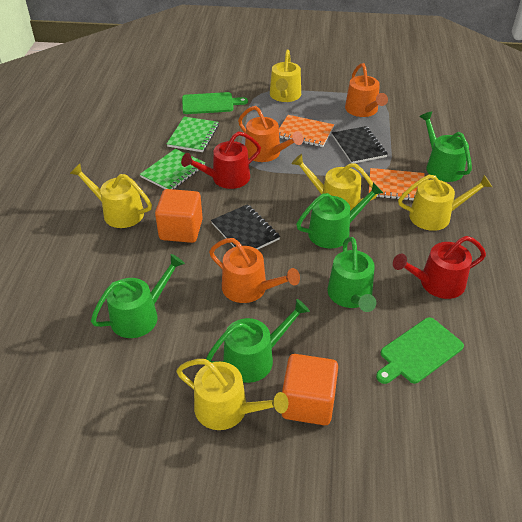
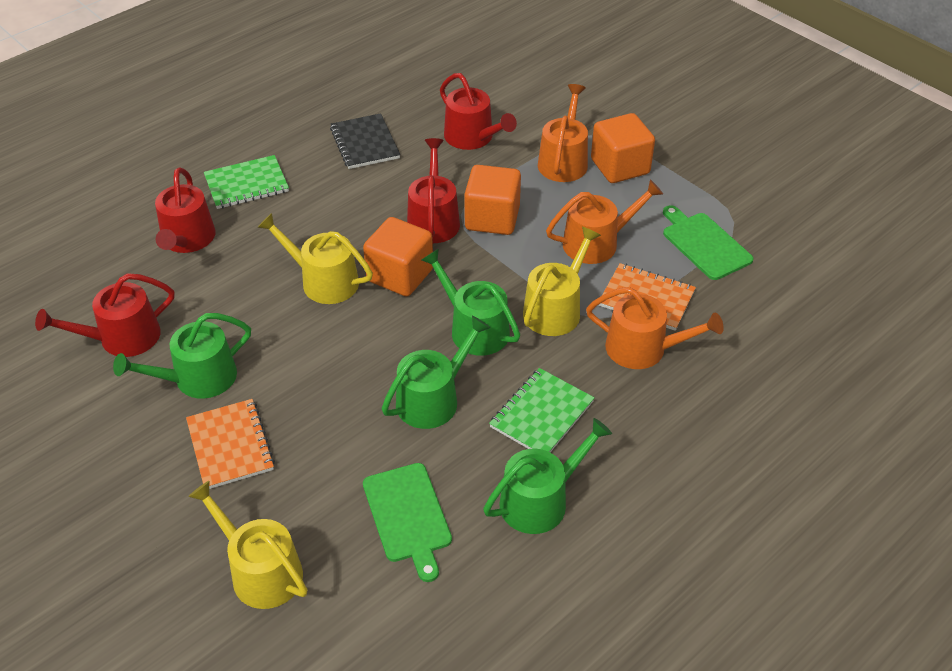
black notebook: 2 -> 1
green watering can: 5 -> 4
orange cube: 2 -> 3
red watering can: 2 -> 4
yellow watering can: 5 -> 3

